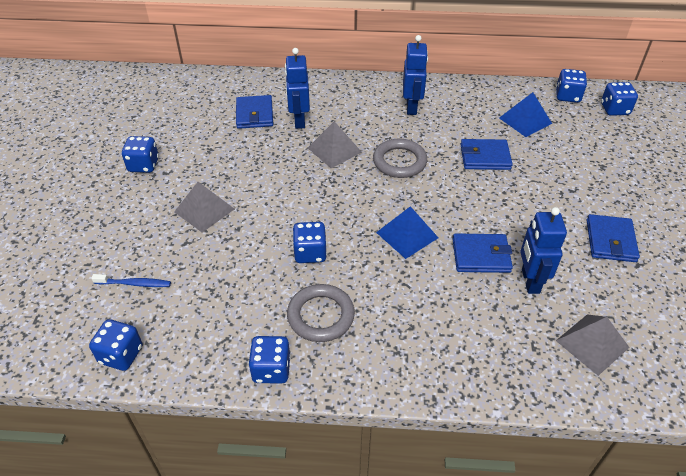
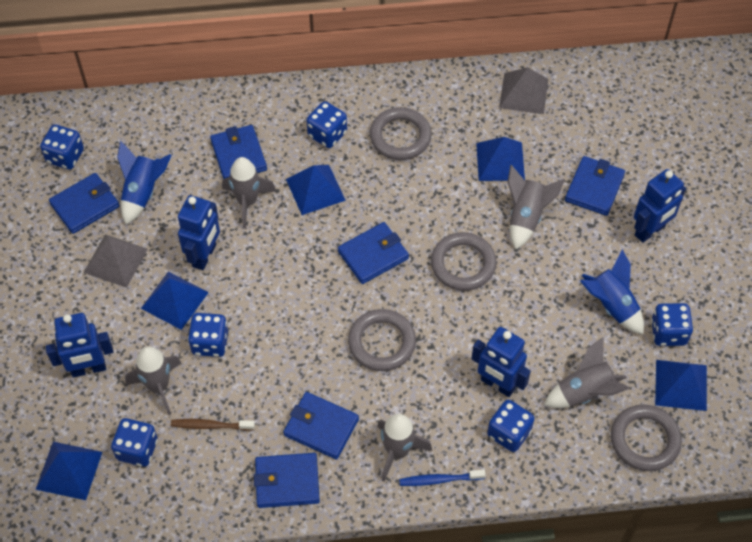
blue pyramid: 2 -> 5
blue robot: 3 -> 4
blue rocket: 0 -> 2
blue wallet: 4 -> 6
brown toothbrush: 0 -> 1
grey pyramid: 3 -> 2
grey ring: 2 -> 4
grey rocket: 0 -> 5

